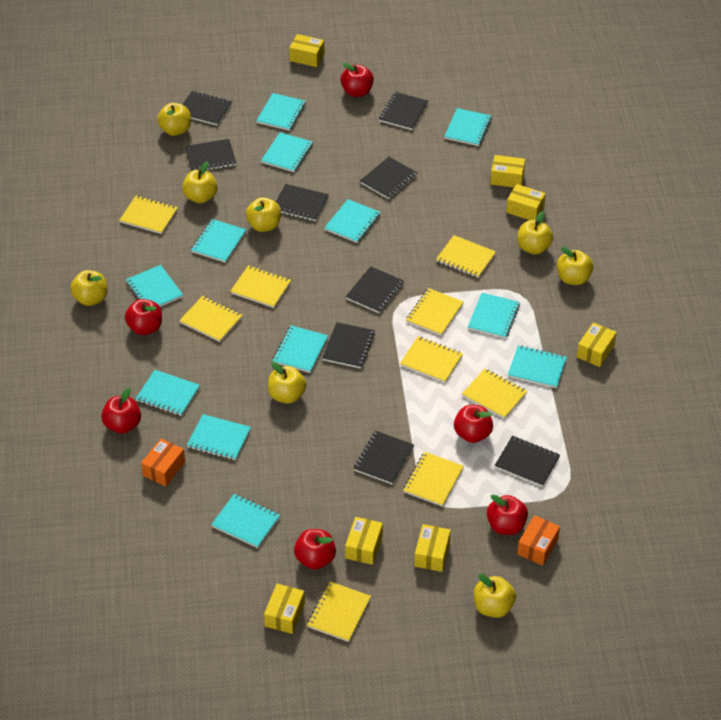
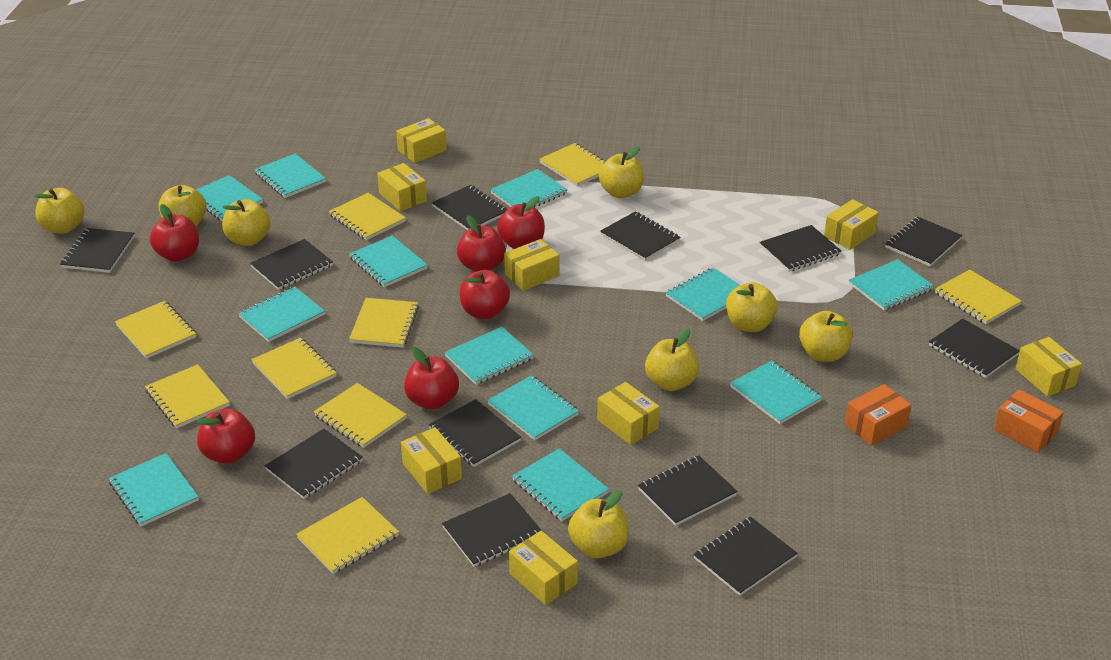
black notebook: 9 -> 12
yellow box: 7 -> 8

